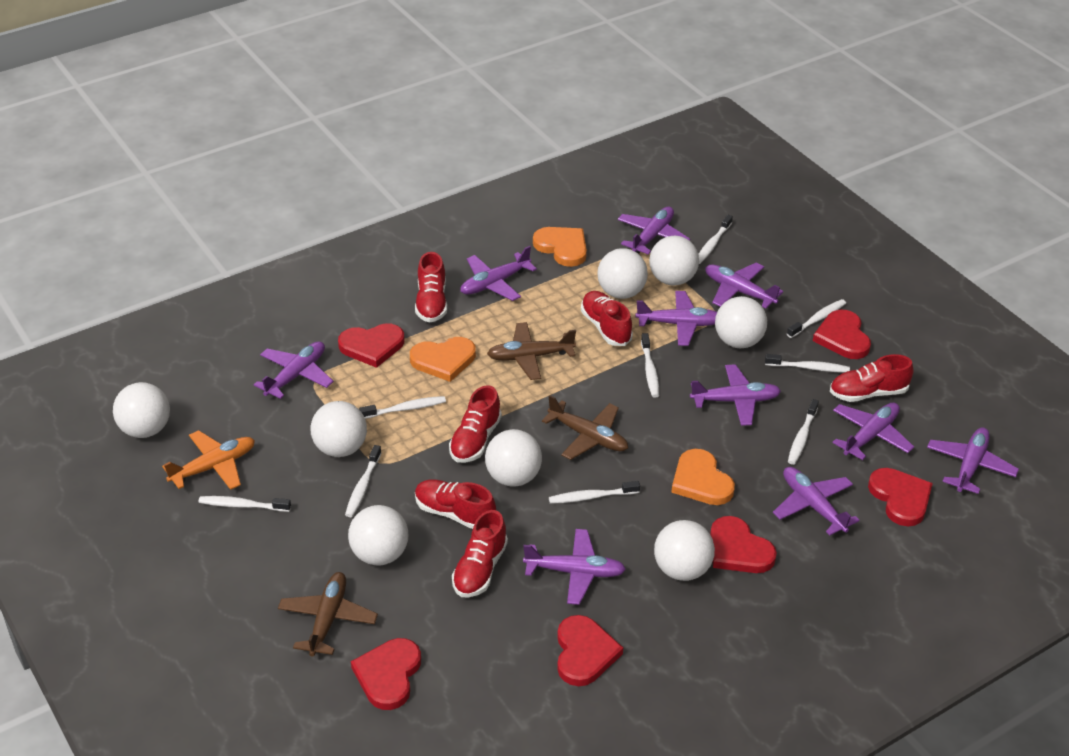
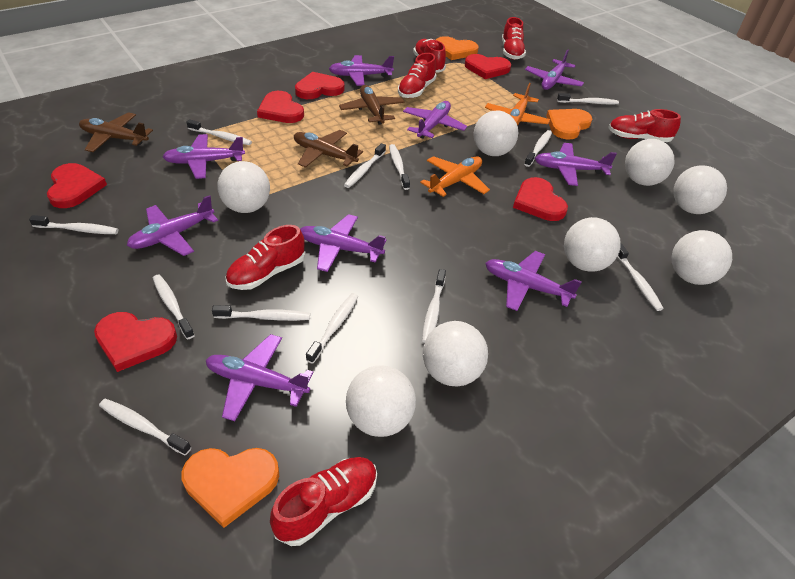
orange plane: 1 -> 2
purple plane: 10 -> 9
white toothbrush: 9 -> 12

